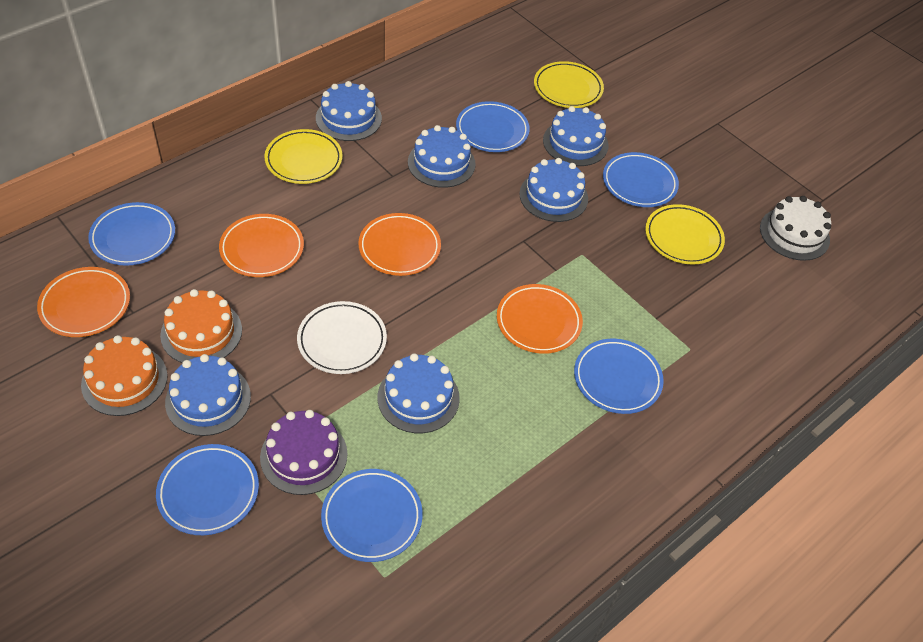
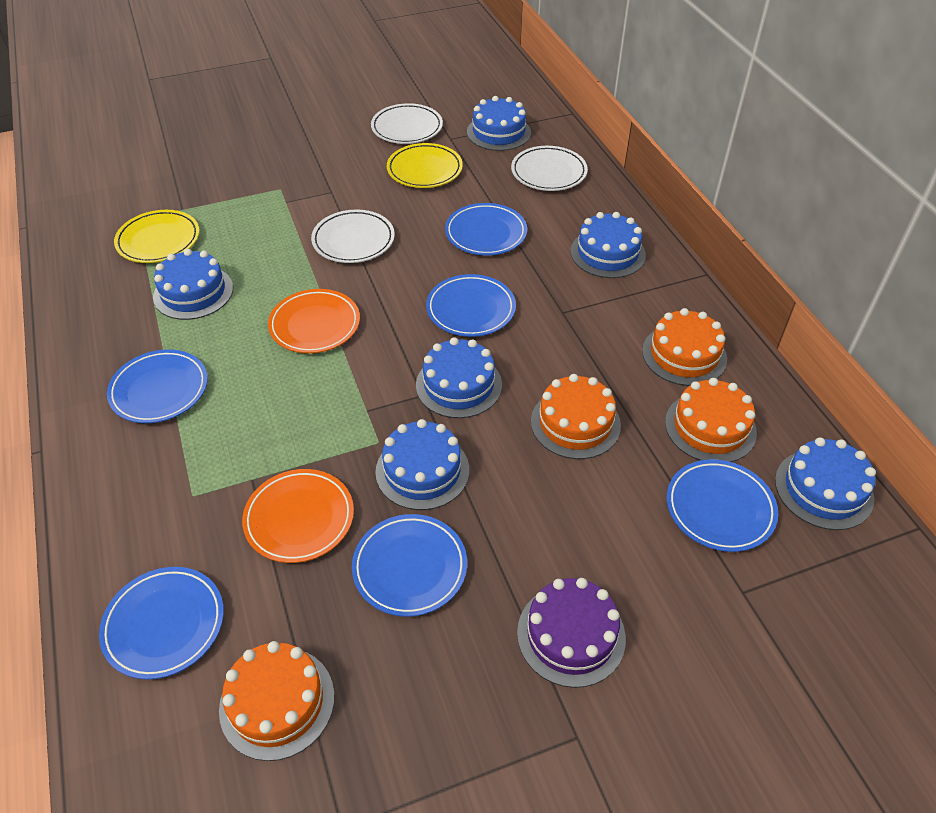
orange cake: 2 -> 4
orange plate: 4 -> 2
white cake: 1 -> 0
white plate: 1 -> 3
yellow plate: 3 -> 2

